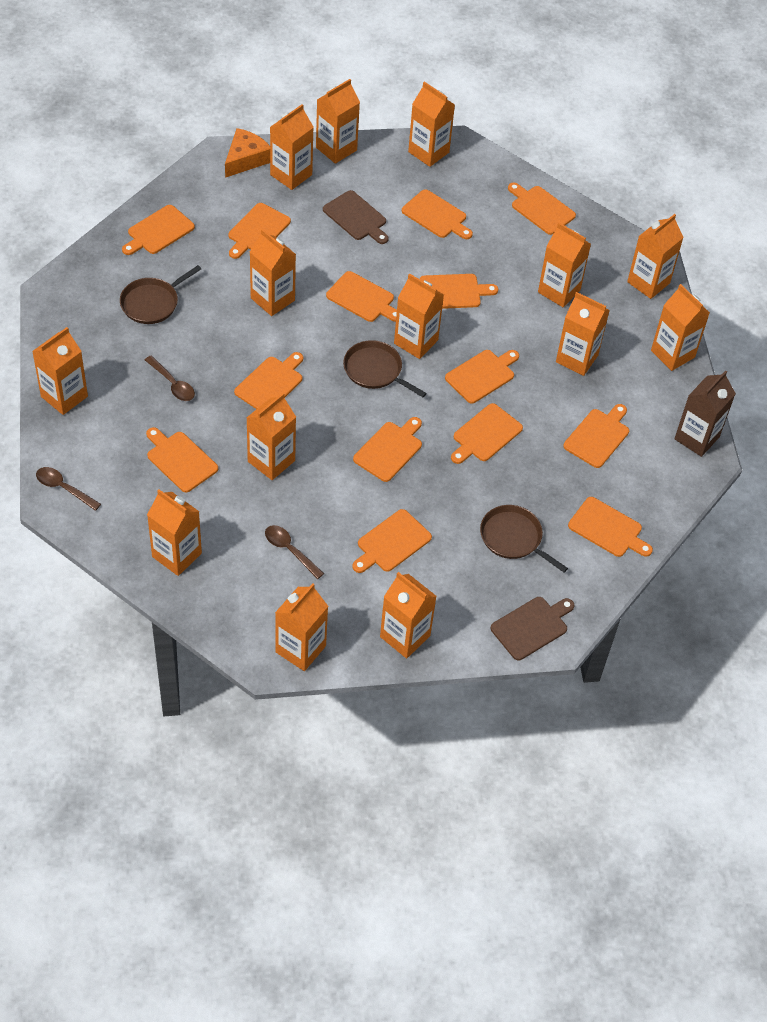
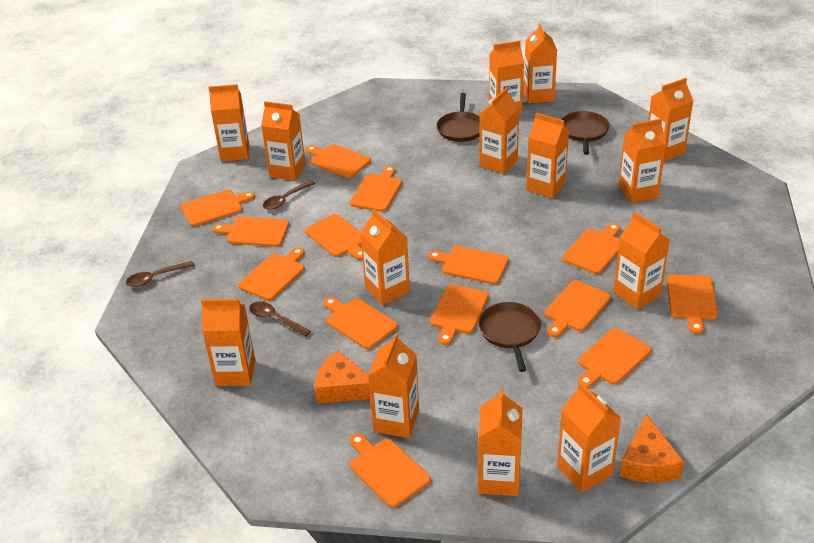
brown carton: 1 -> 0
brown cutting board: 2 -> 0
orange cheese: 1 -> 2

